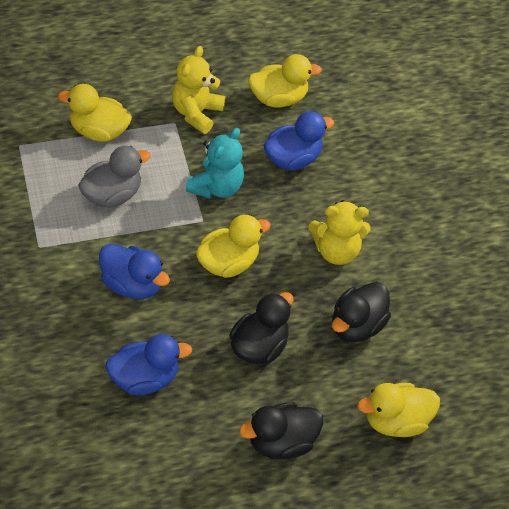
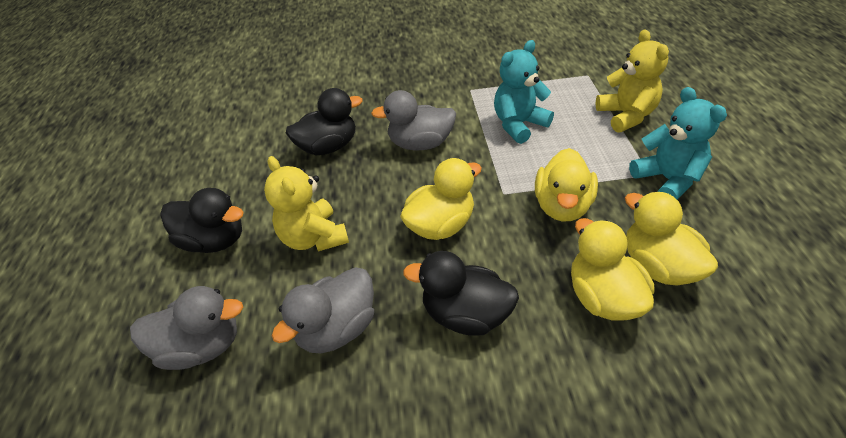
blue duck: 3 -> 0
grey duck: 1 -> 3
turquoise teddy bear: 1 -> 2

